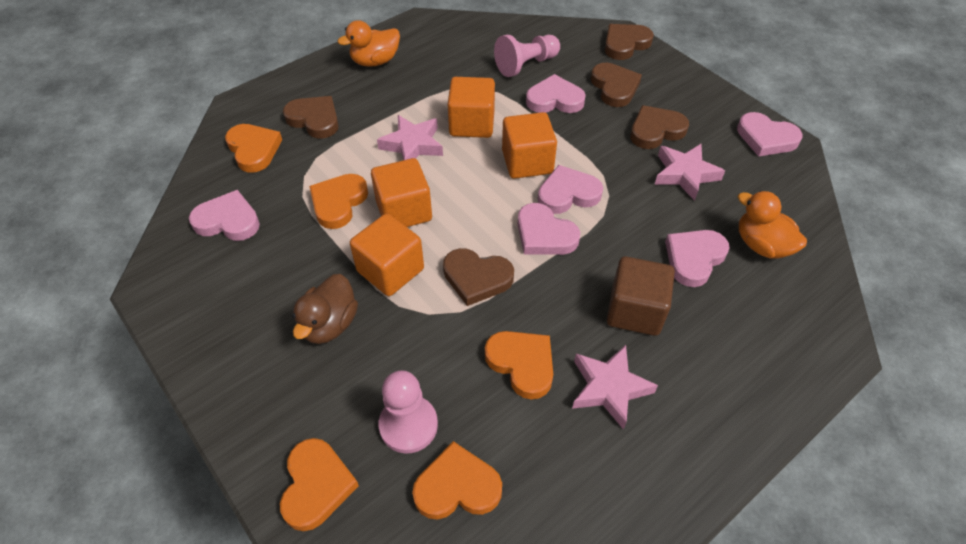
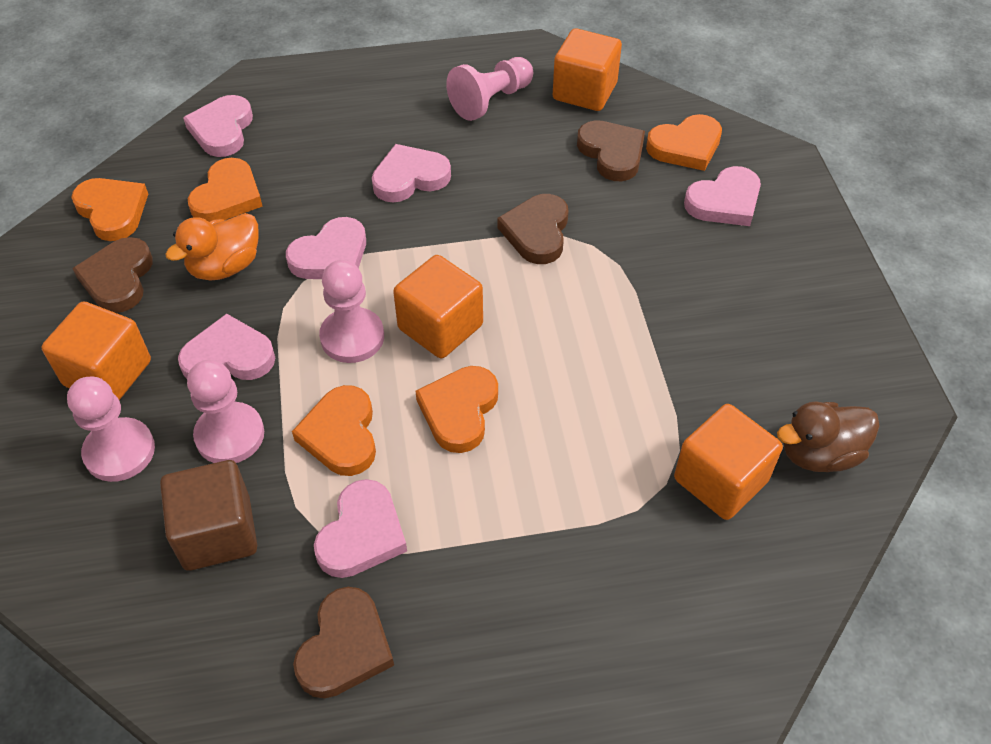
brown heart: 5 -> 4
orange duck: 2 -> 1
pink pawn: 2 -> 4
pink star: 3 -> 0

